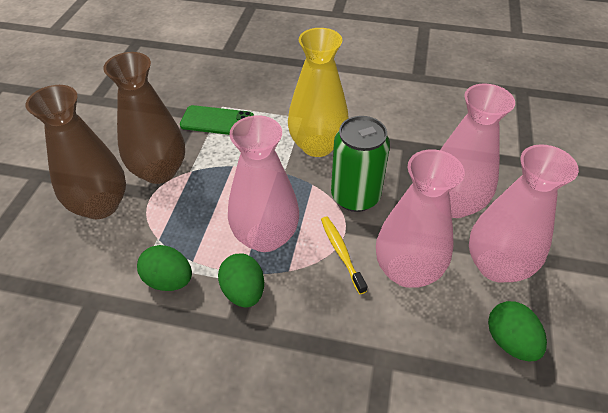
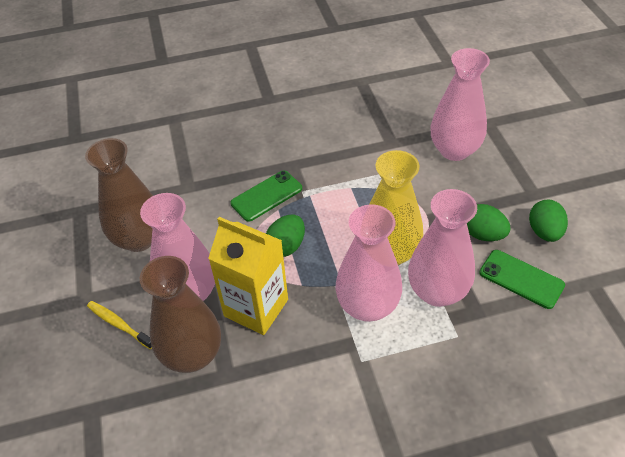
green can: 1 -> 0
green phone: 1 -> 2
yellow carton: 0 -> 1

